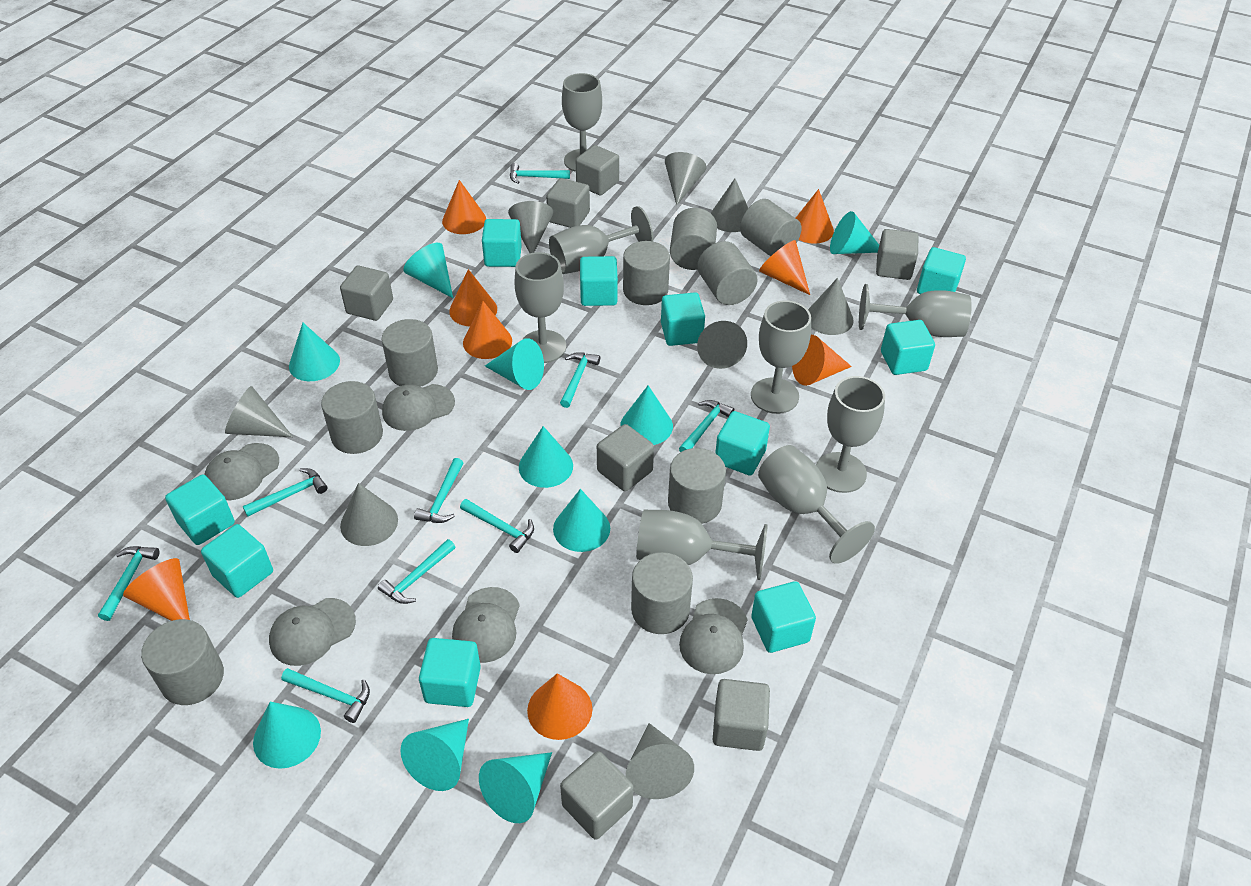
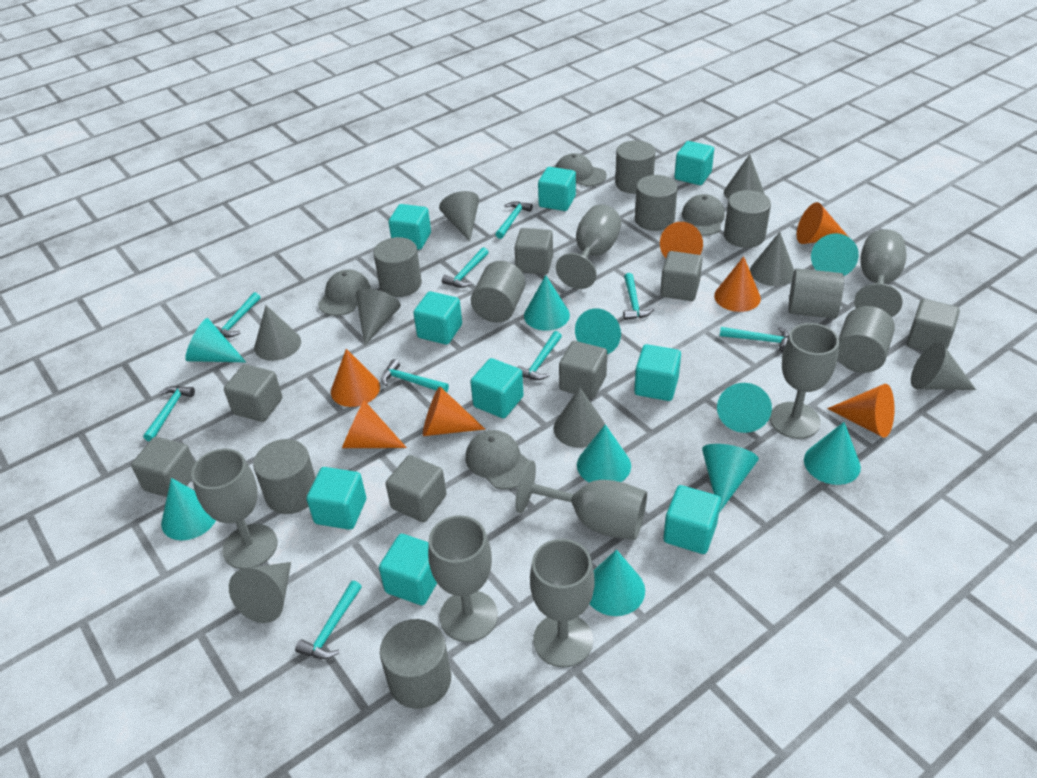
grey cap: 5 -> 4
grey goblet: 8 -> 7
orange cone: 8 -> 7
turquoise cube: 10 -> 9

